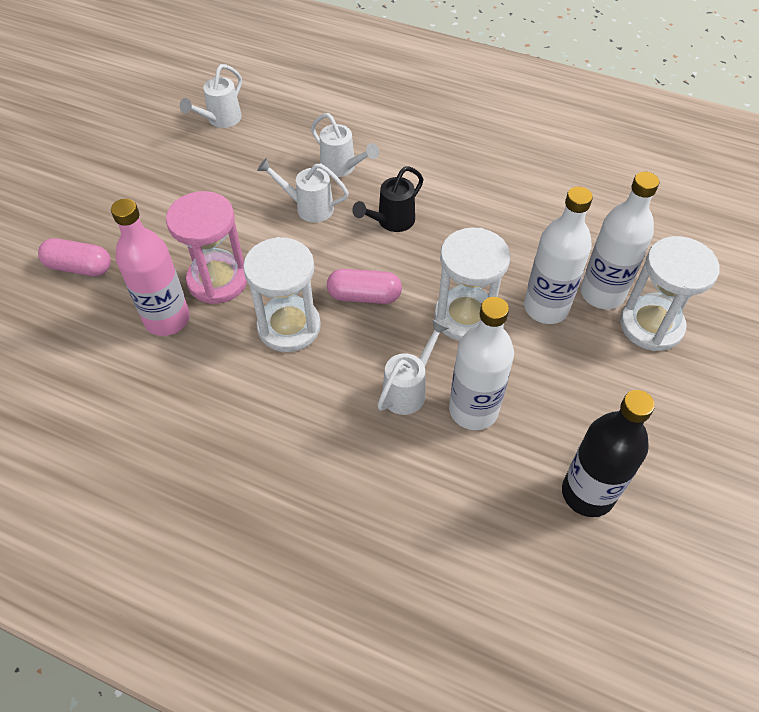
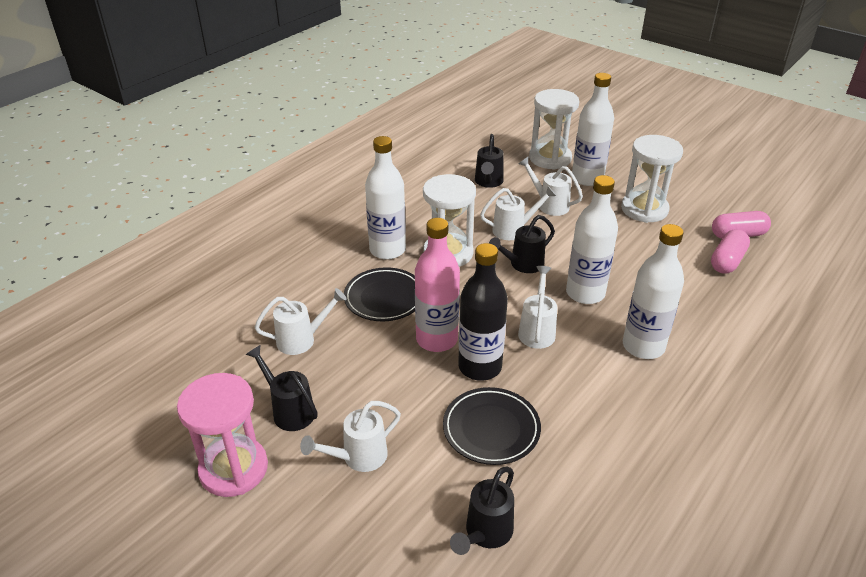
black plate: 0 -> 2
black watering can: 1 -> 4
white bottle: 3 -> 4
white watering can: 4 -> 5

